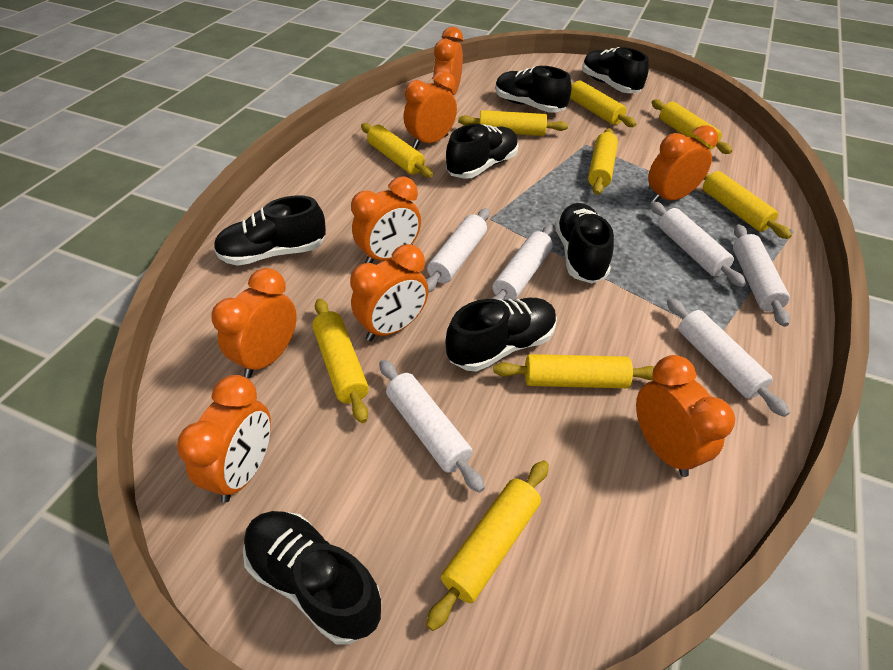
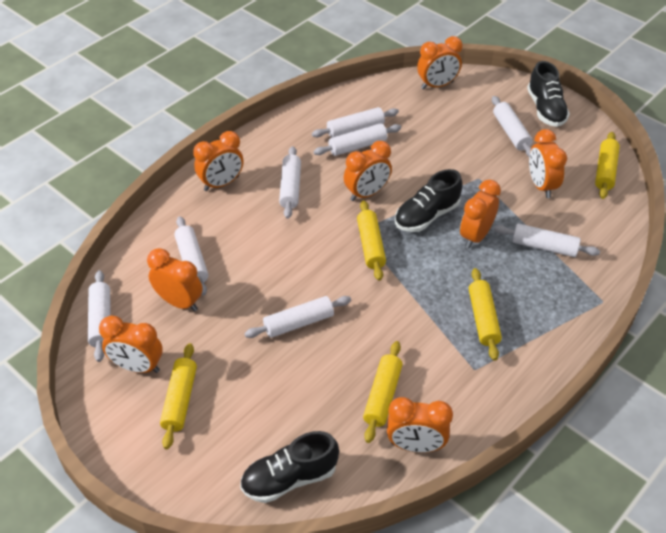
black shoe: 7 -> 3
white rolling pin: 6 -> 8
yellow rolling pin: 9 -> 5

